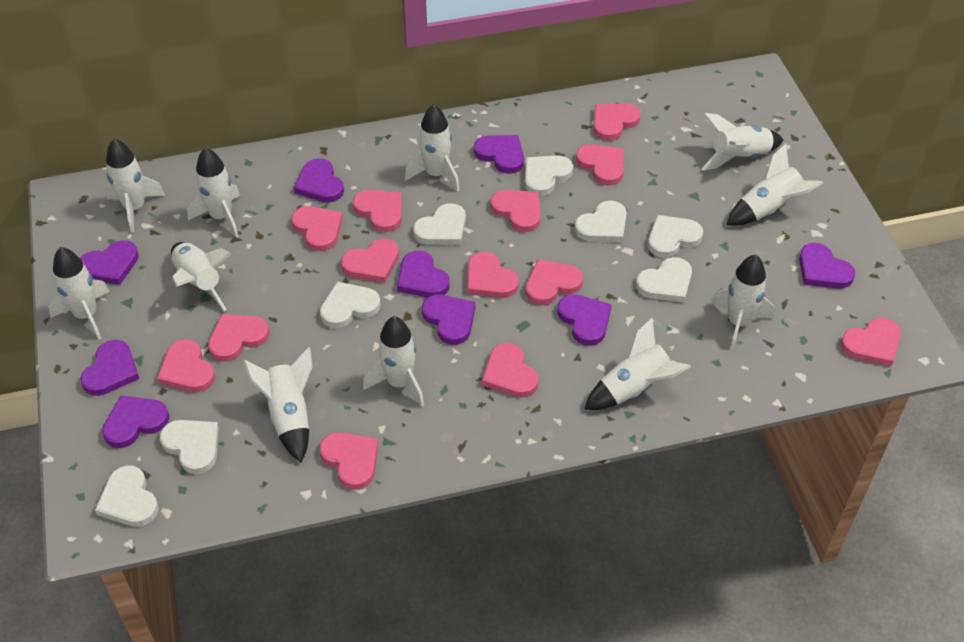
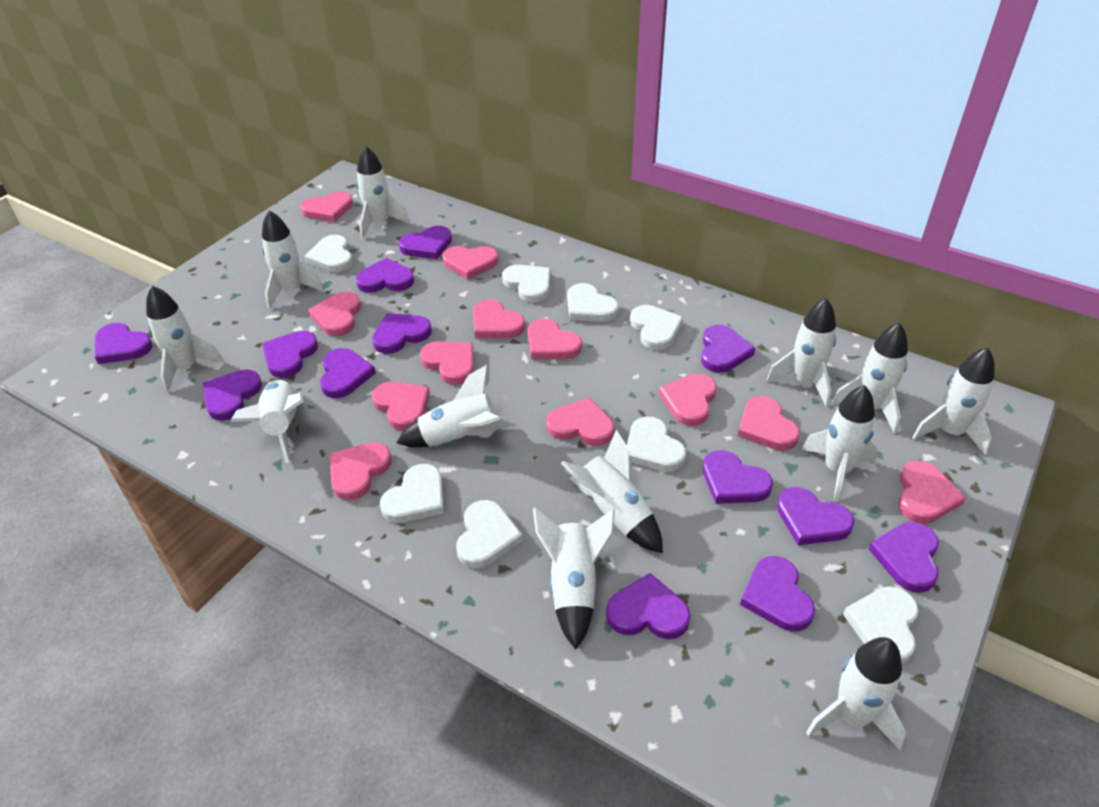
pink heart: 13 -> 12
purple heart: 9 -> 13
white rocket: 11 -> 12

